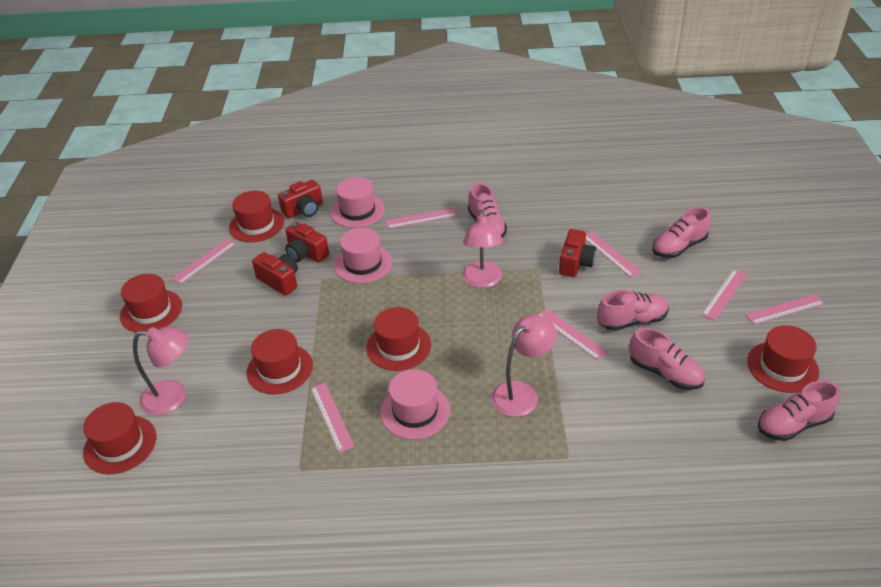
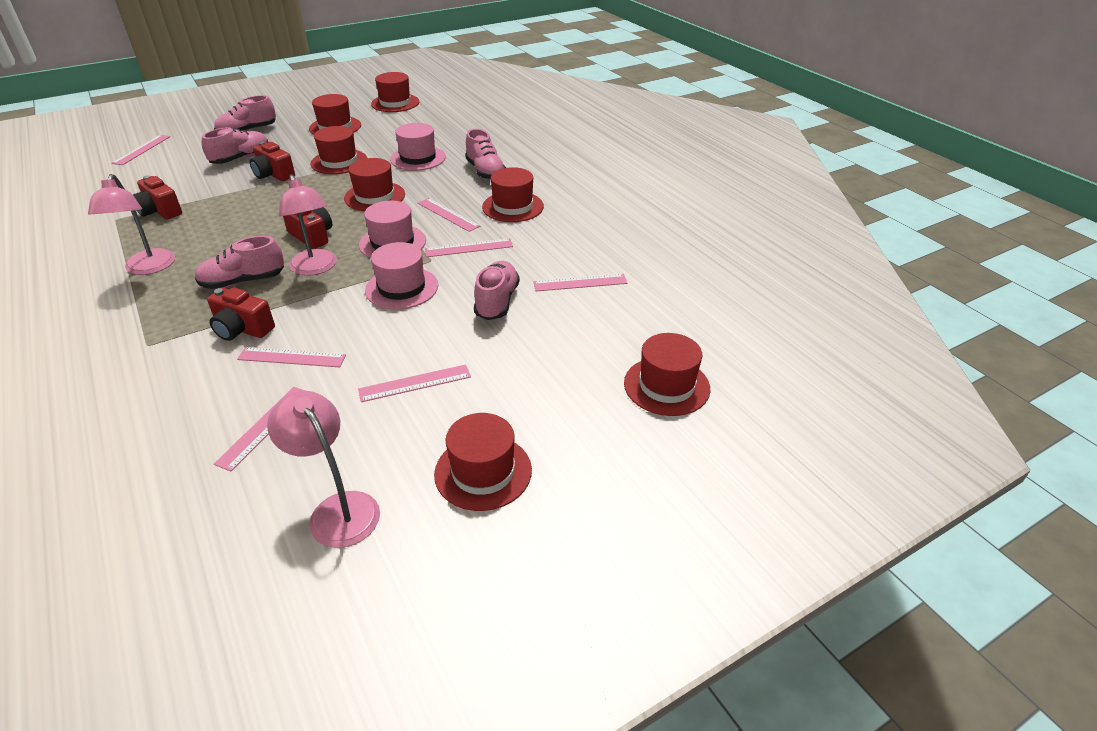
red hat: 6 -> 7

